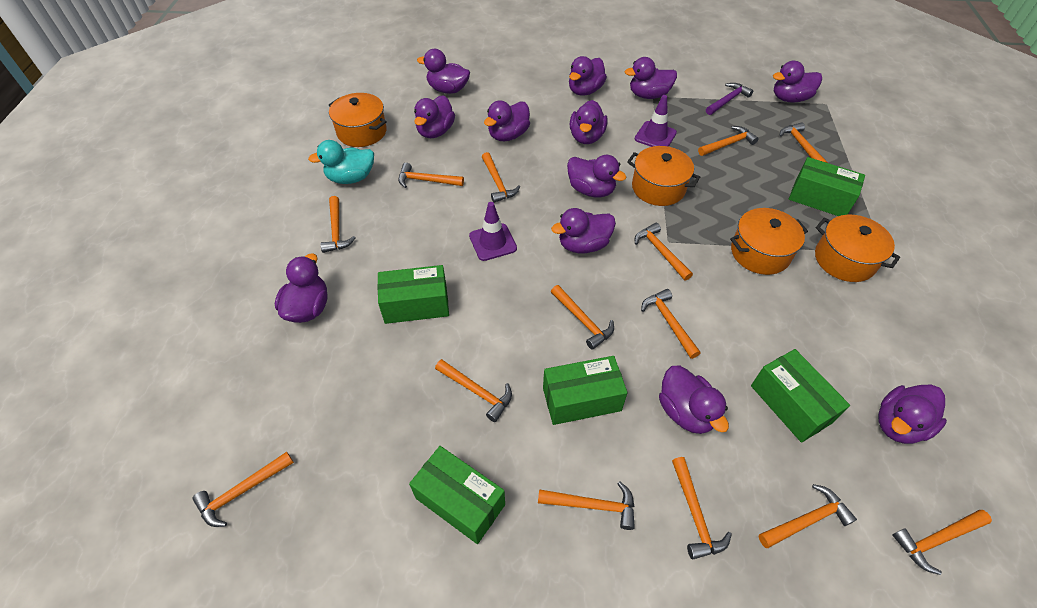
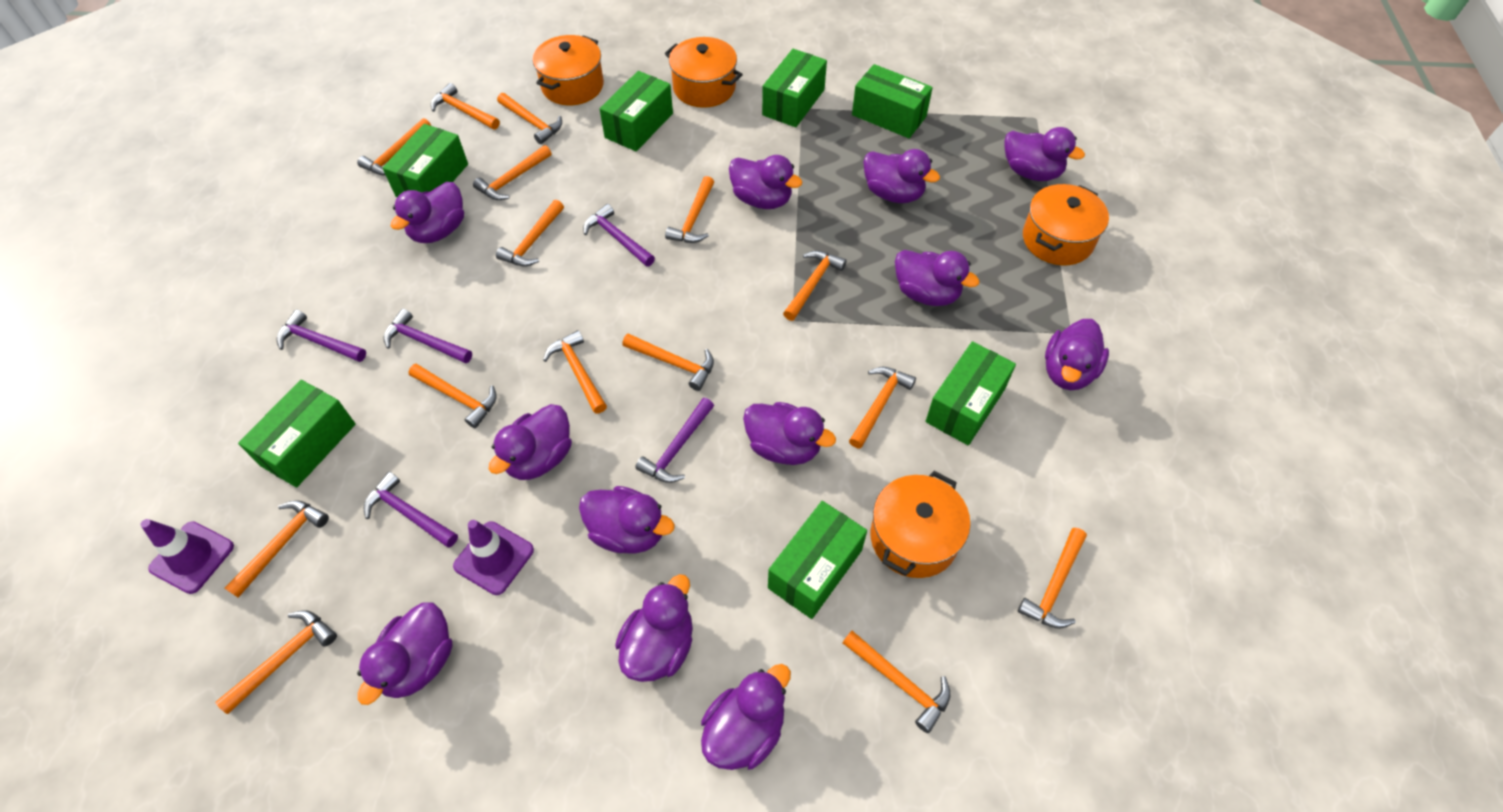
green box: 5 -> 7
orange hammer: 14 -> 15
purple hammer: 1 -> 5
turquoise duck: 1 -> 0

